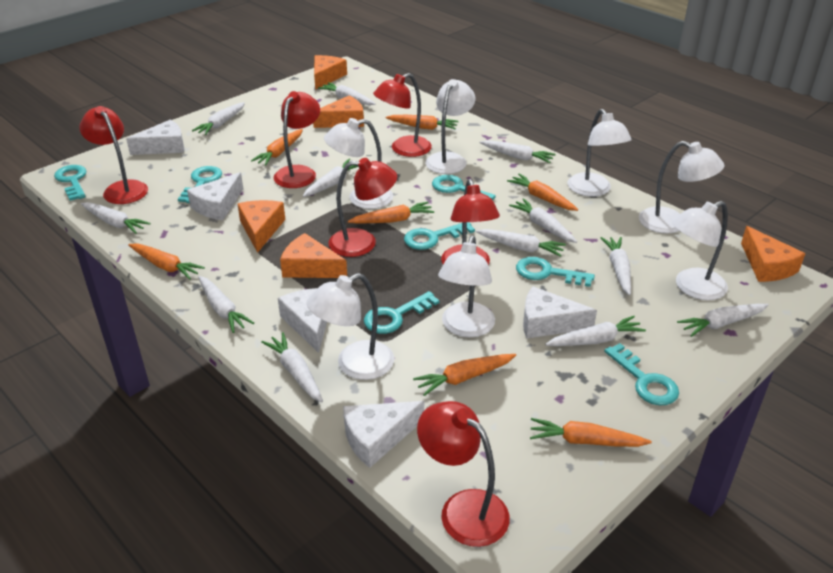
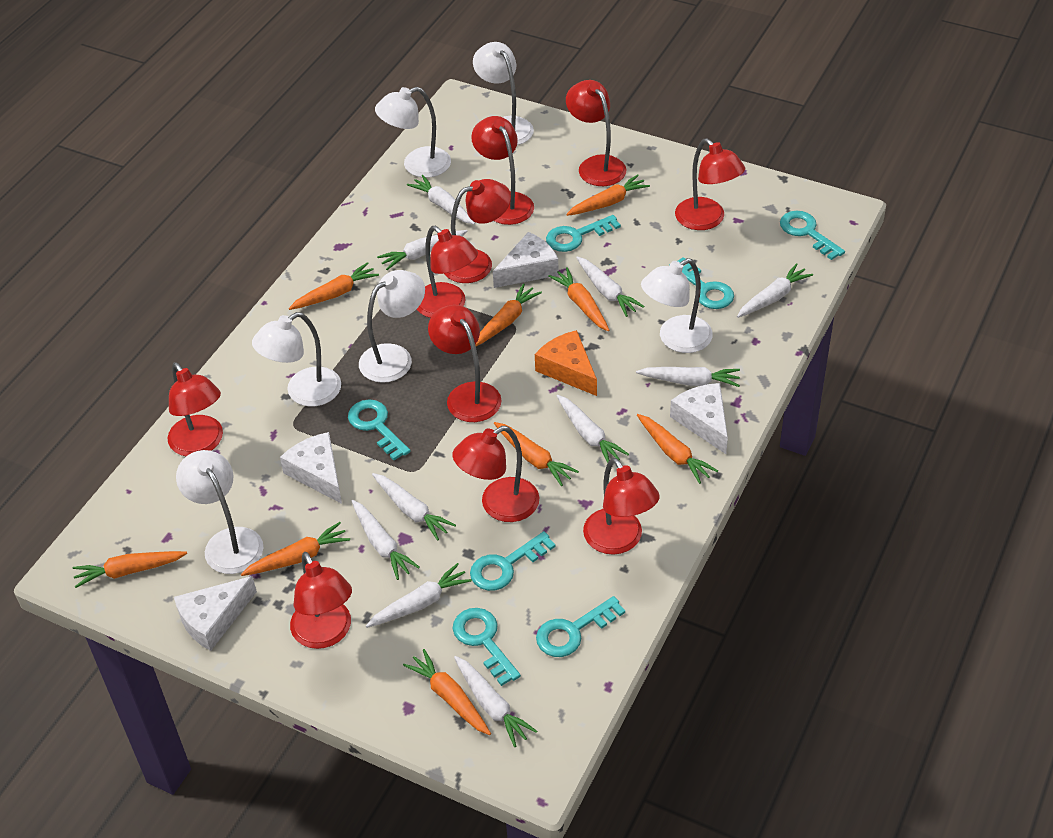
orange carrot: 7 -> 9
orange cheese: 5 -> 1
red lamp: 6 -> 10
white carrot: 12 -> 10
white cheese: 5 -> 4
white lamp: 7 -> 6

